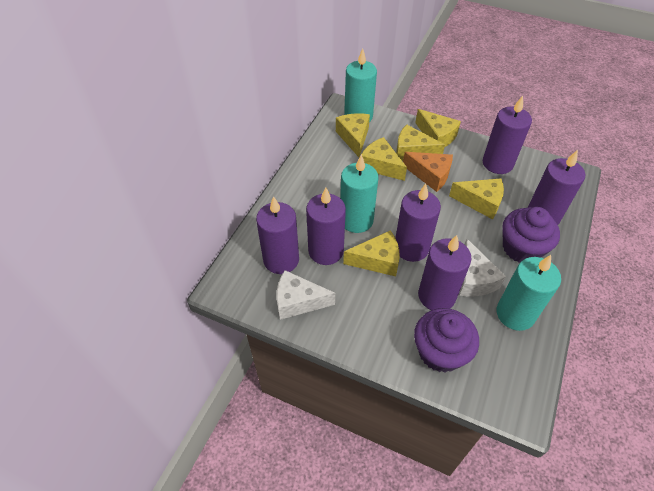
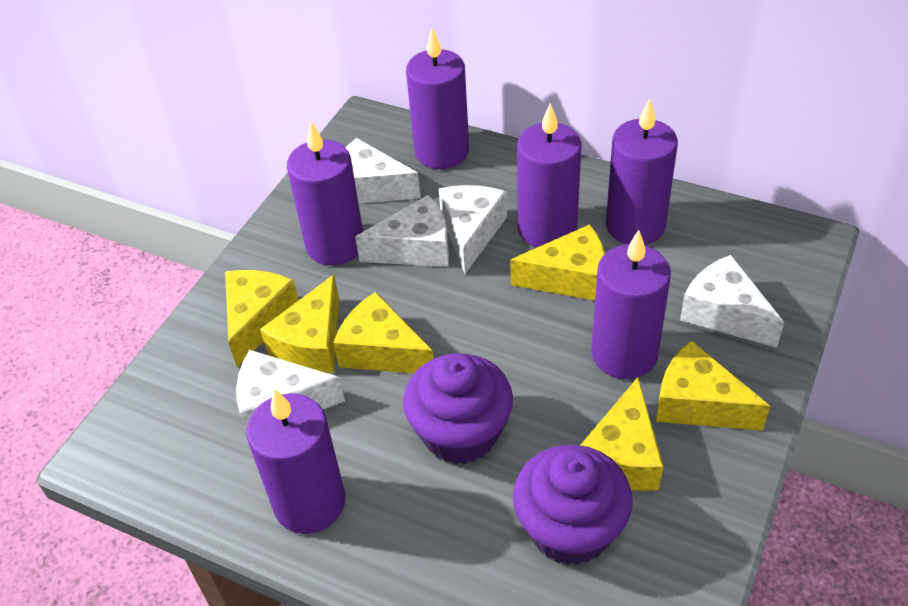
orange cheese: 1 -> 0
turquoise candle: 3 -> 0
white cheese: 2 -> 5

